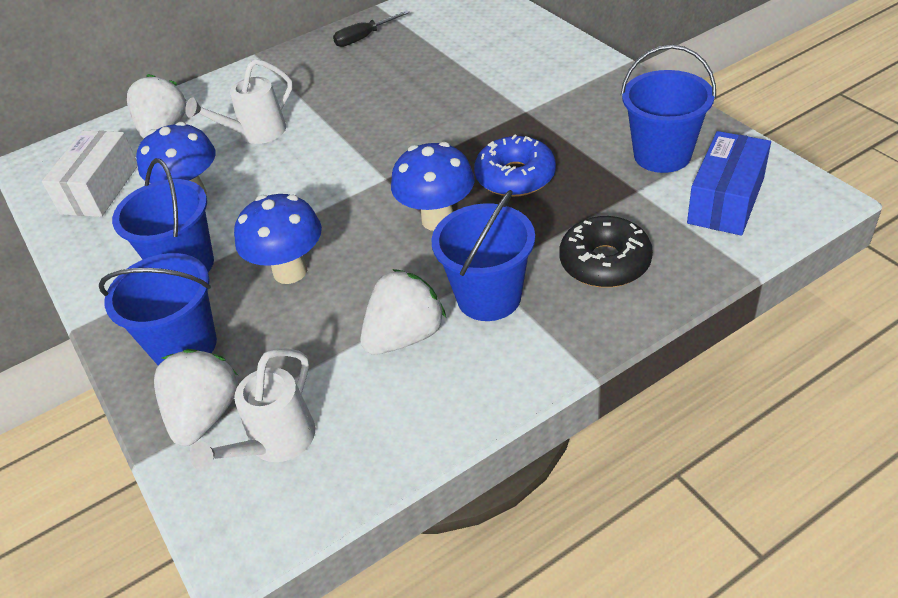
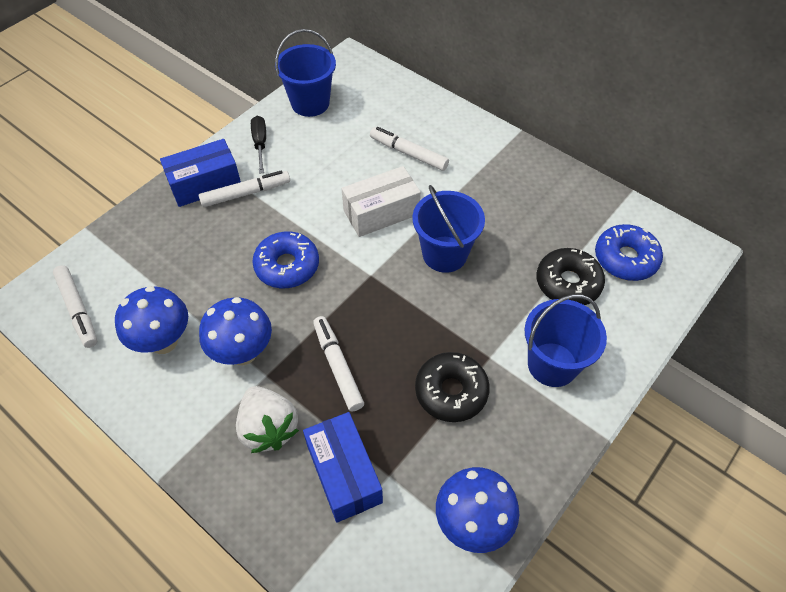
black donut: 1 -> 2
blue box: 1 -> 2
blue bucket: 4 -> 3
blue donut: 1 -> 2
white marker: 0 -> 4
white strawberry: 3 -> 1
white watering can: 2 -> 0

